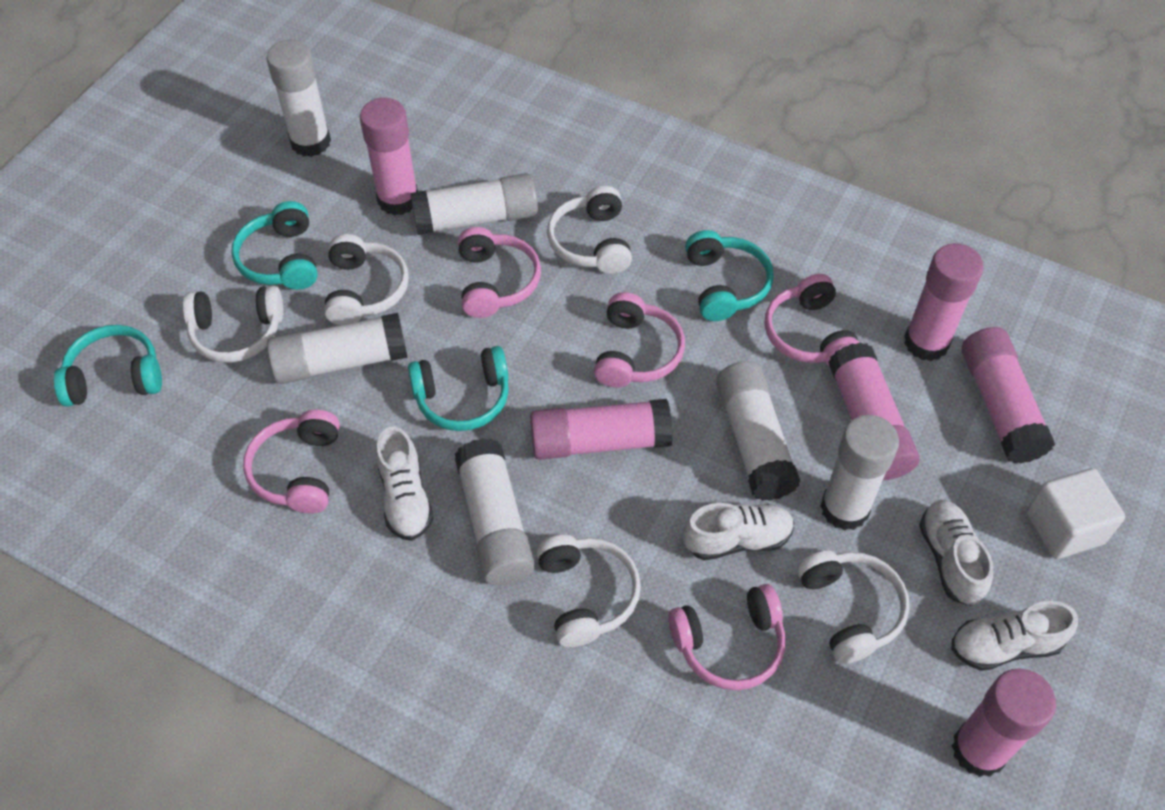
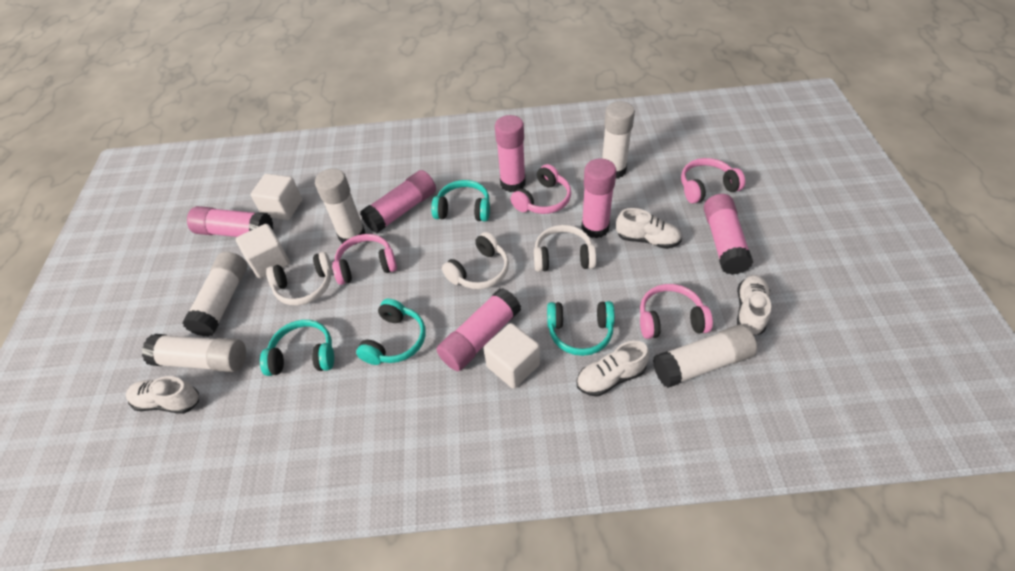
pink headphones: 5 -> 4
white cube: 1 -> 3
white glue stick: 6 -> 5
white headphones: 5 -> 3

